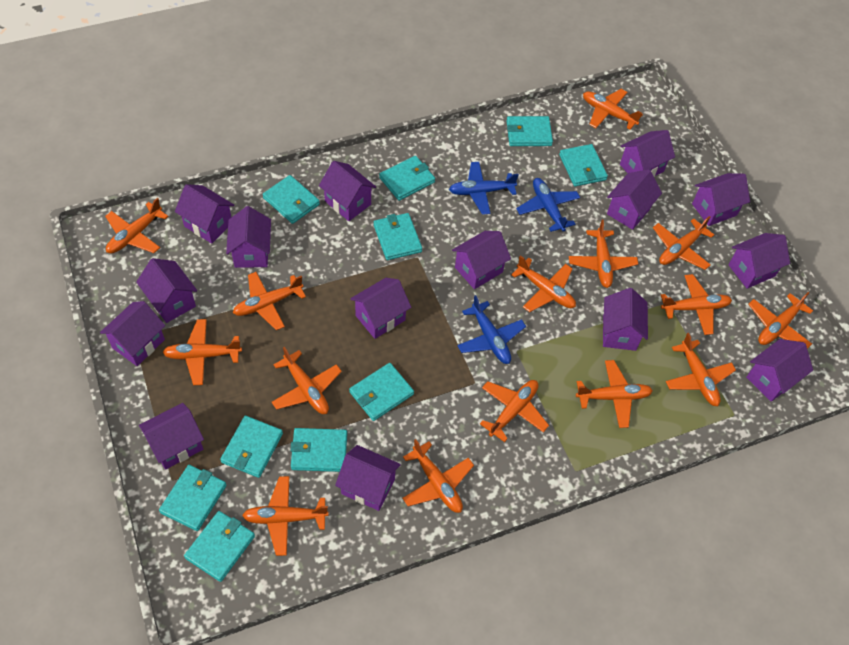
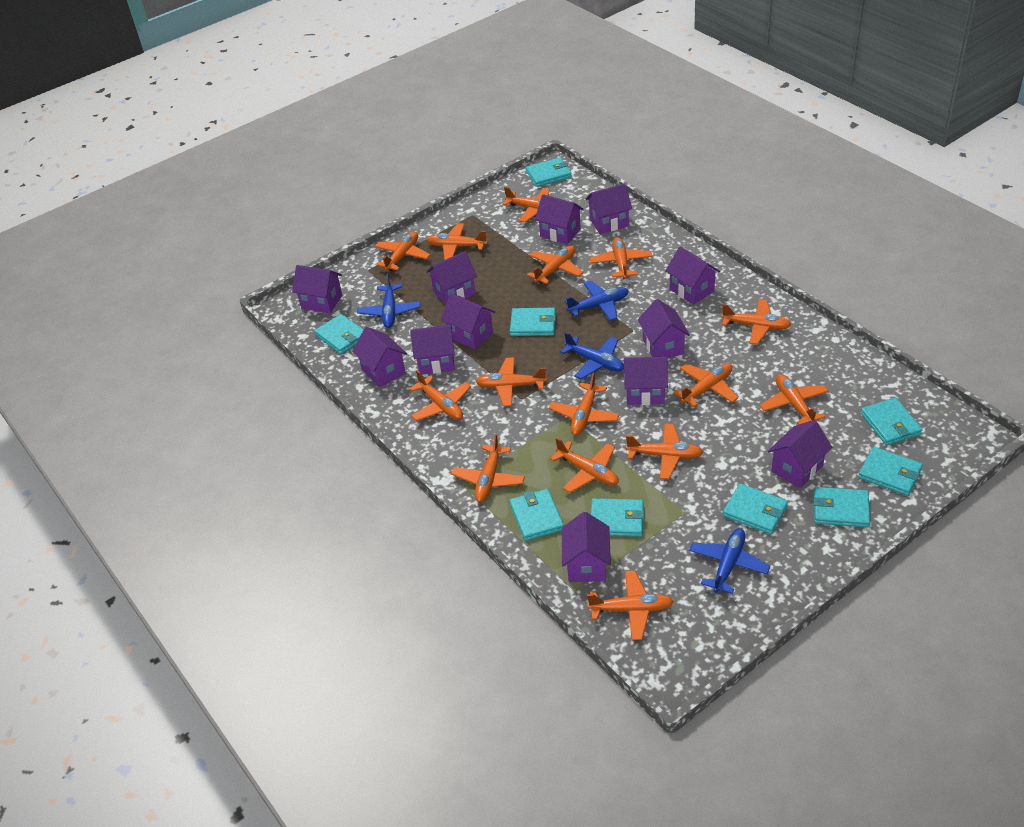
blue plane: 3 -> 4
purple house: 15 -> 12
turquoise wallet: 10 -> 9

